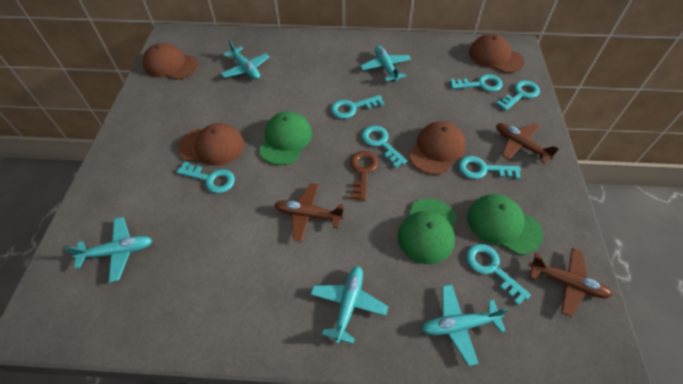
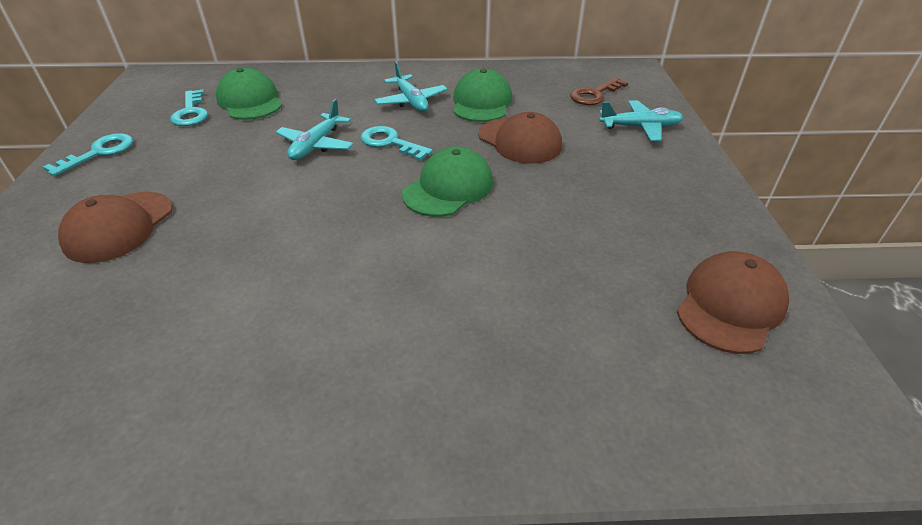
brown cap: 4 -> 3
brown plane: 3 -> 0
turquoise key: 7 -> 3
turquoise plane: 5 -> 3

